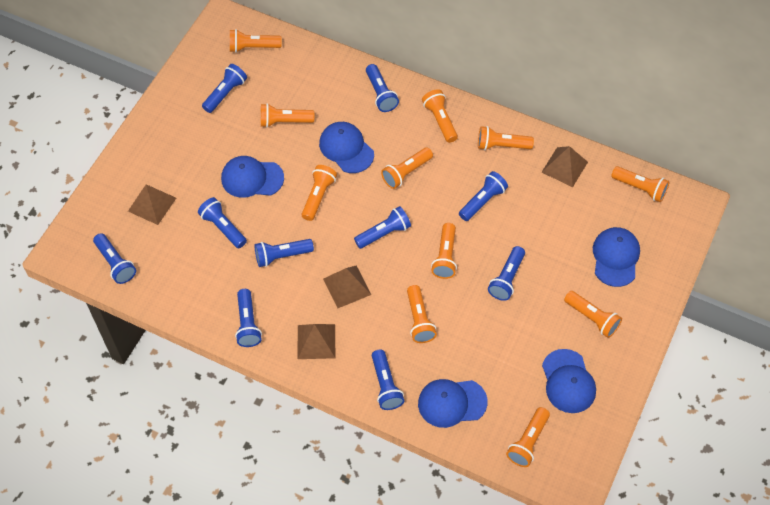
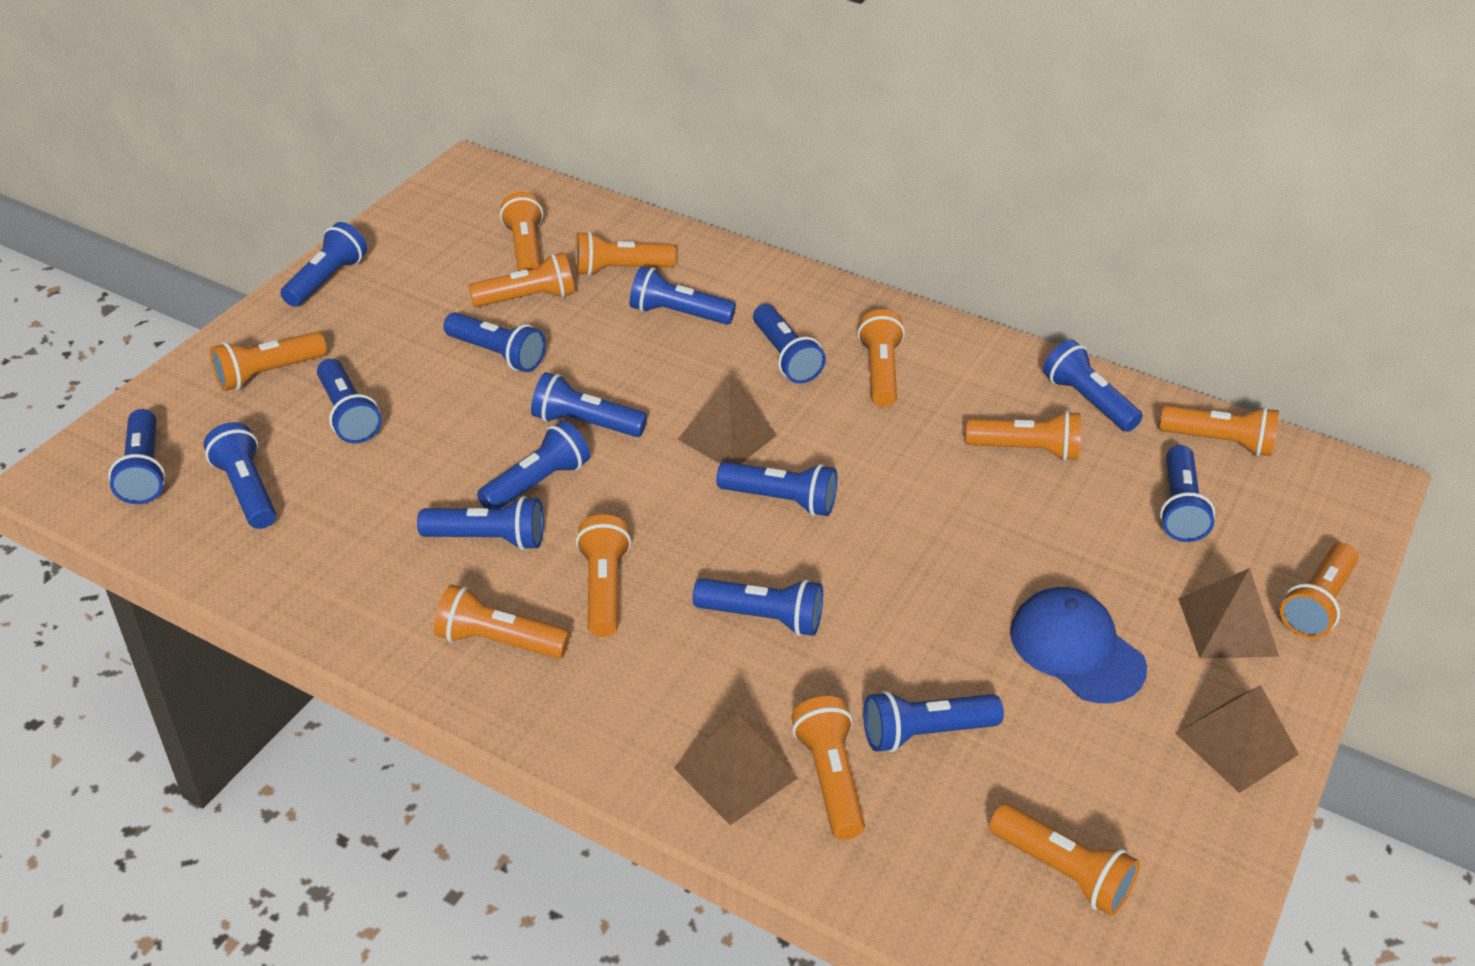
blue cap: 5 -> 1
blue flashlight: 10 -> 15
orange flashlight: 11 -> 12

